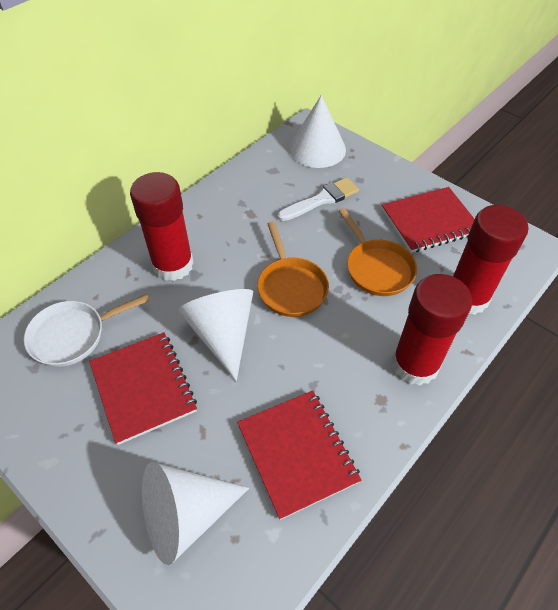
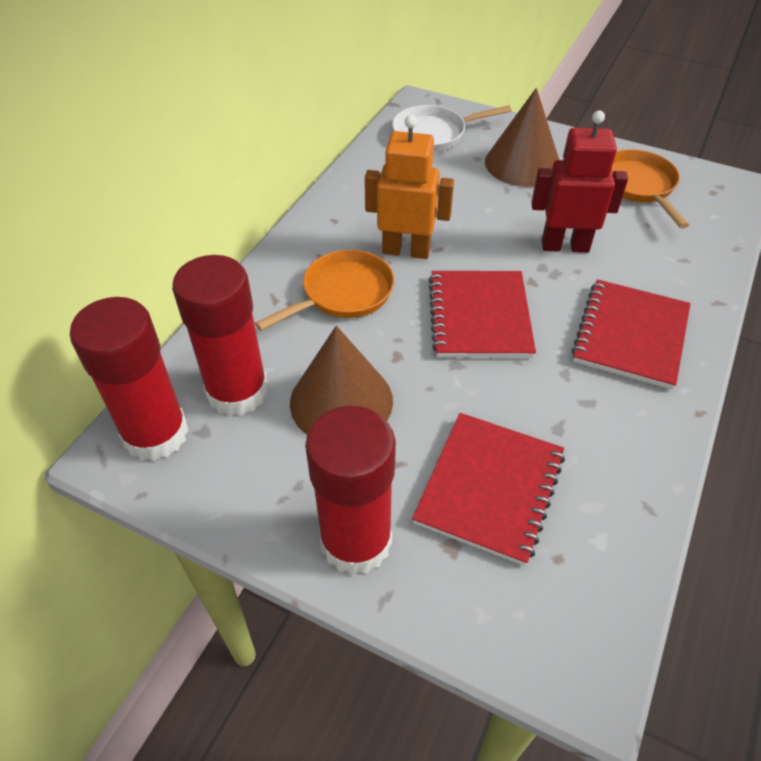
brown cone: 0 -> 2
orange robot: 0 -> 1
red robot: 0 -> 1
white brush: 1 -> 0
white cone: 3 -> 0

